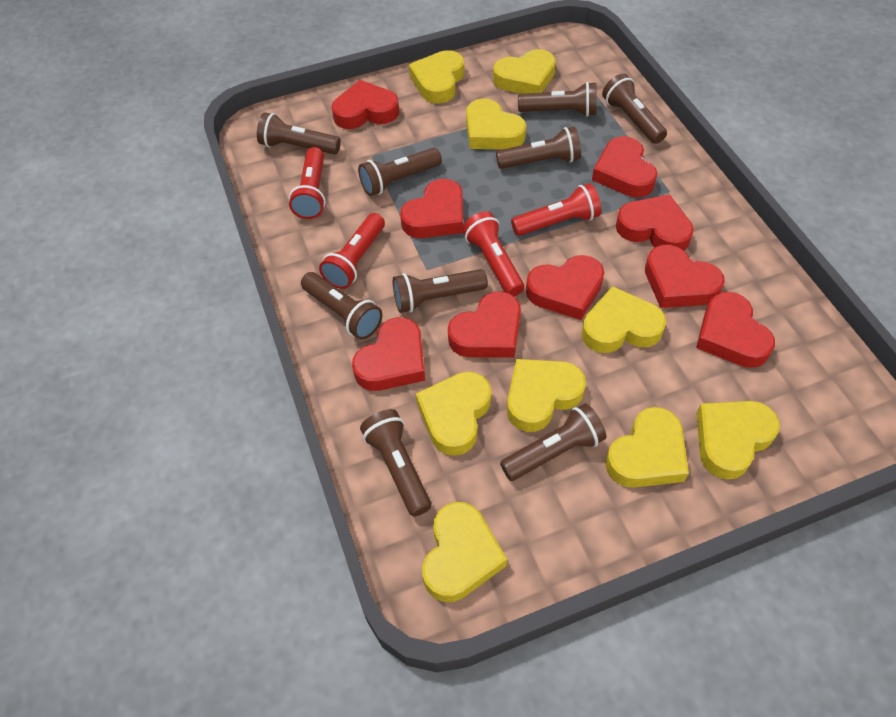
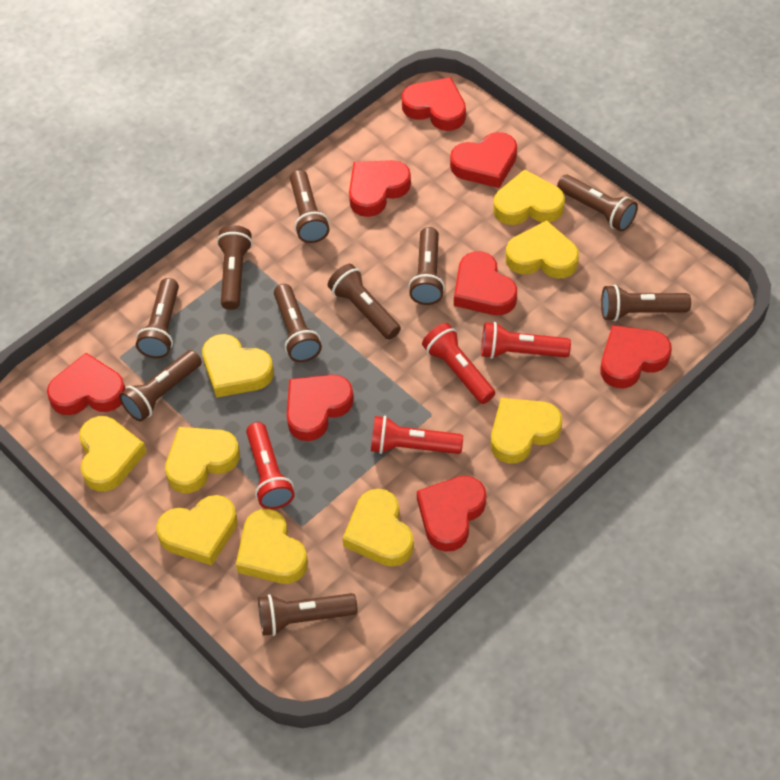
brown flashlight: 9 -> 10
red heart: 9 -> 8

